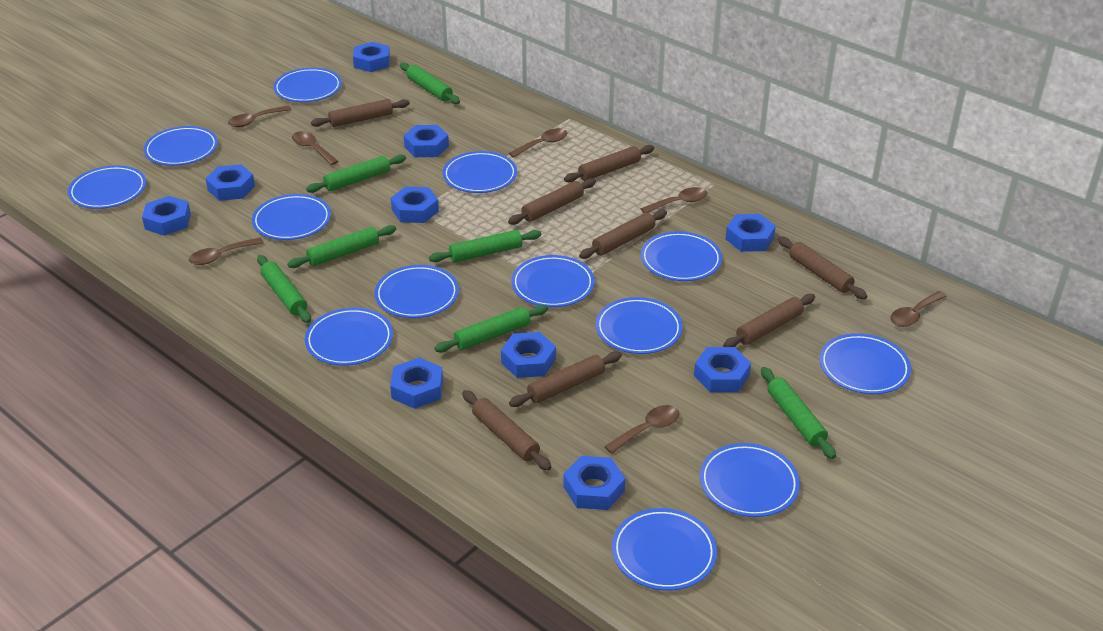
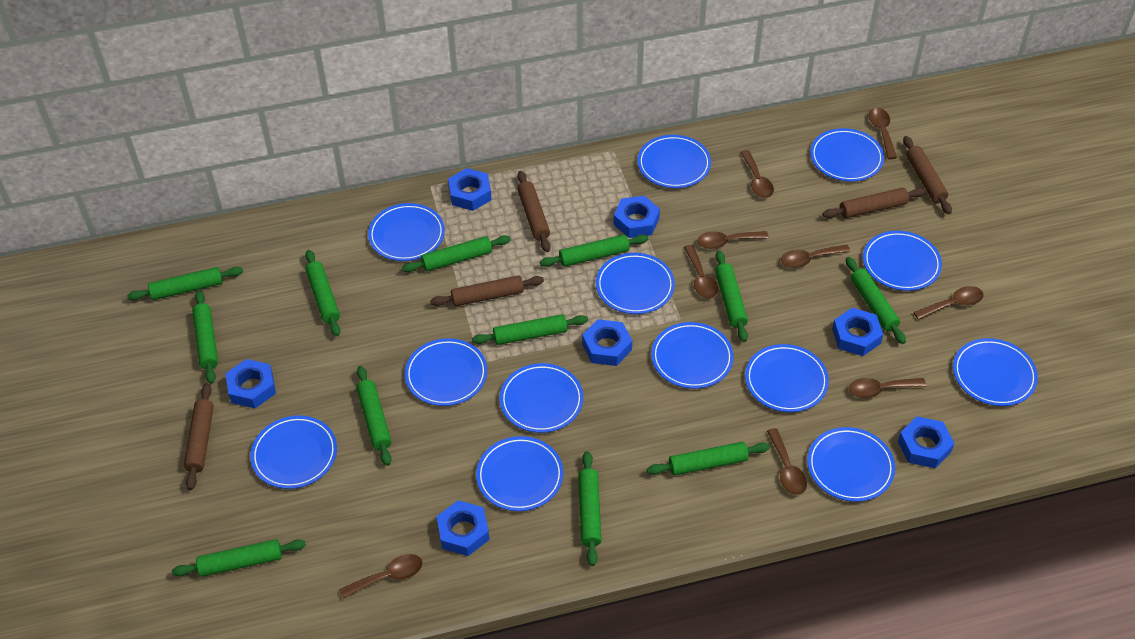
blue nut: 10 -> 7
brown rolling pin: 8 -> 5
brown spoon: 7 -> 9
green rolling pin: 7 -> 12

